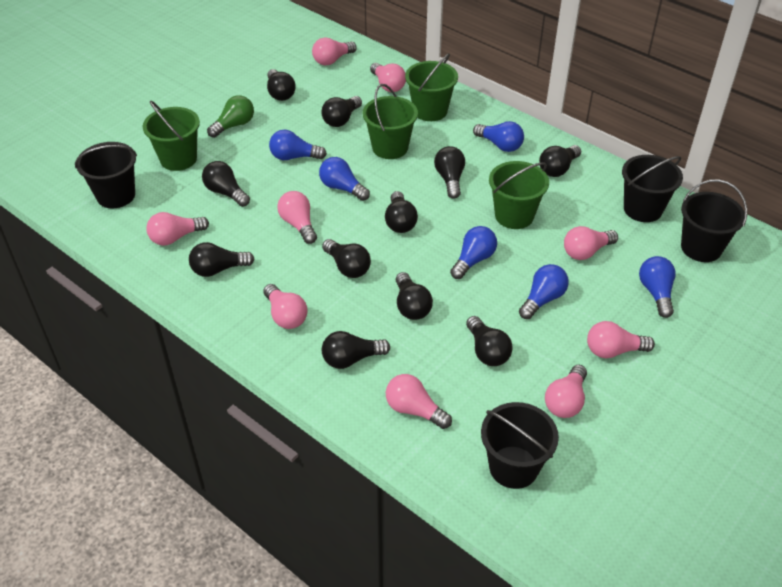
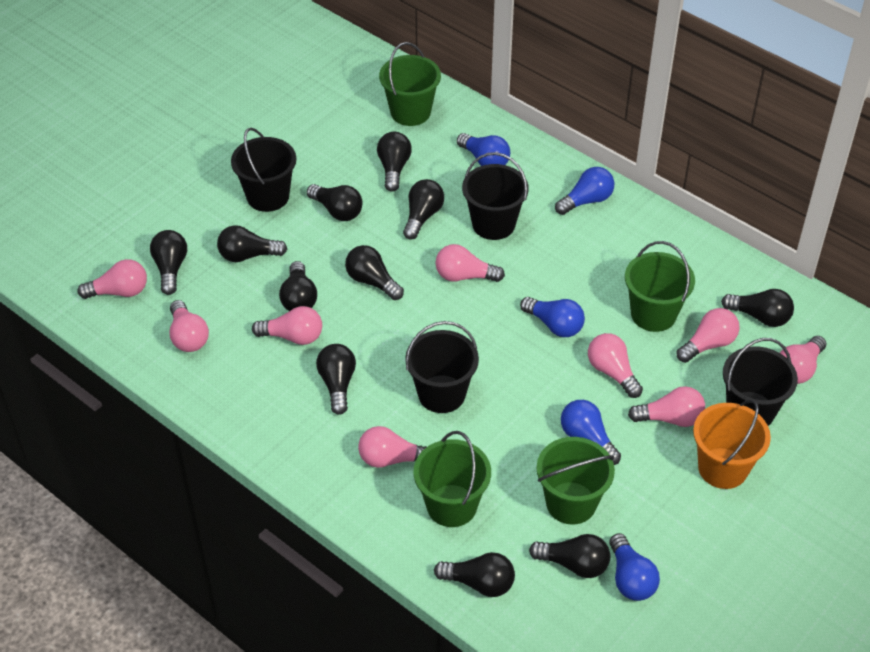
blue light bulb: 6 -> 5
green light bulb: 1 -> 0
orange bucket: 0 -> 1

